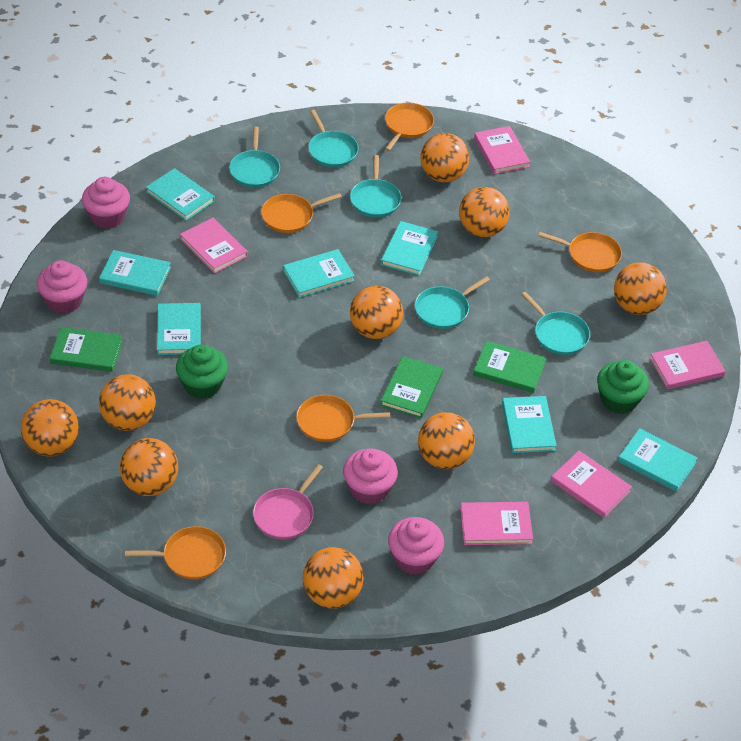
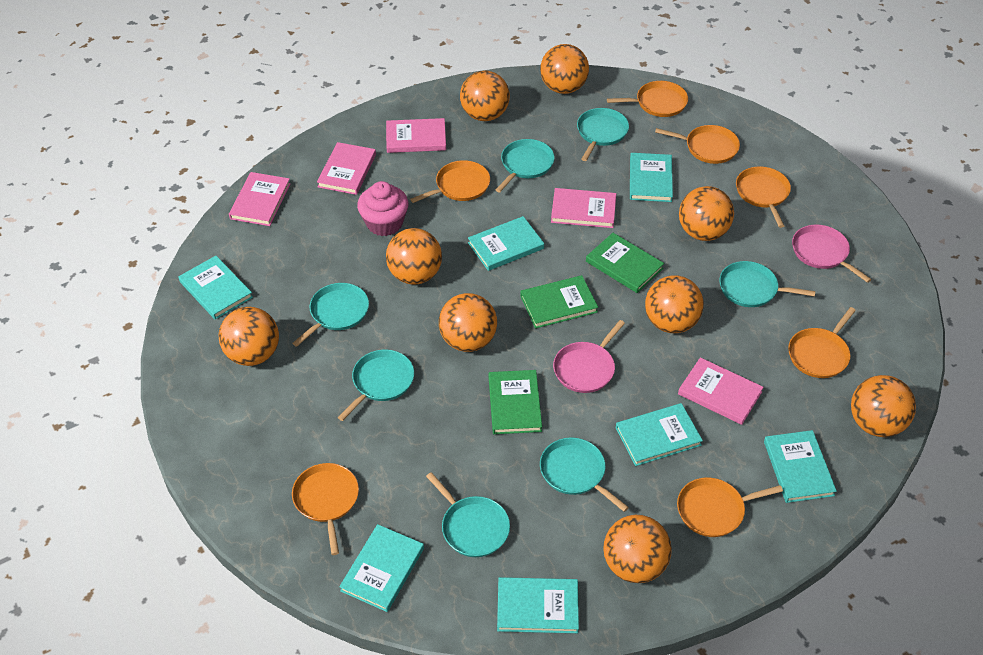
green cupcake: 2 -> 0
orange pan: 5 -> 7
pink cupcake: 4 -> 1
pink pan: 1 -> 2
turquoise pan: 5 -> 7

